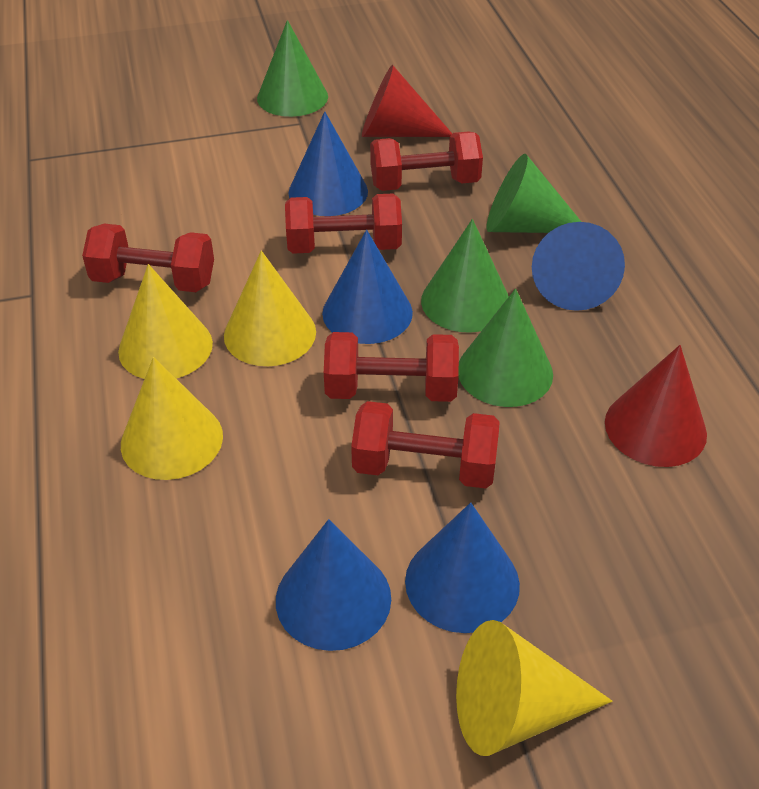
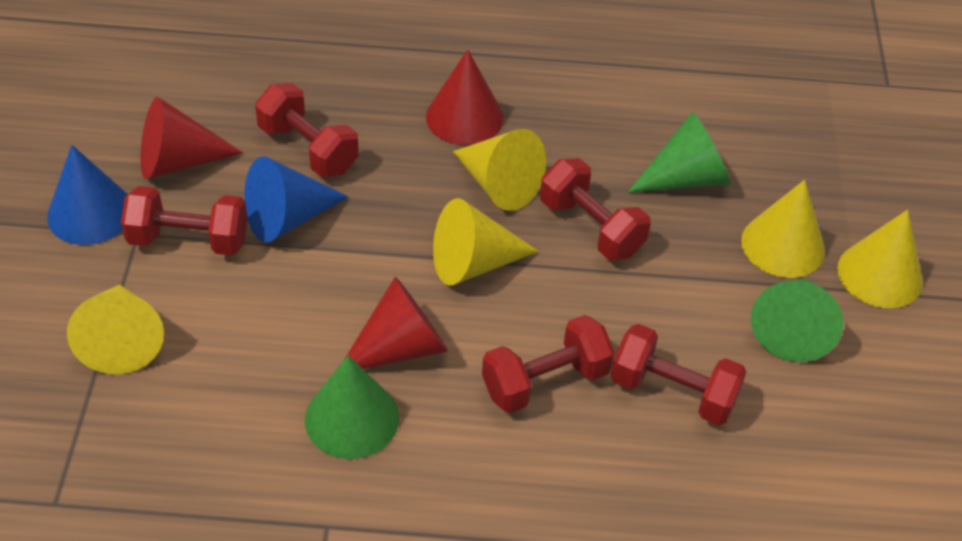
blue cone: 5 -> 2
green cone: 4 -> 3
red cone: 2 -> 3
yellow cone: 4 -> 5

